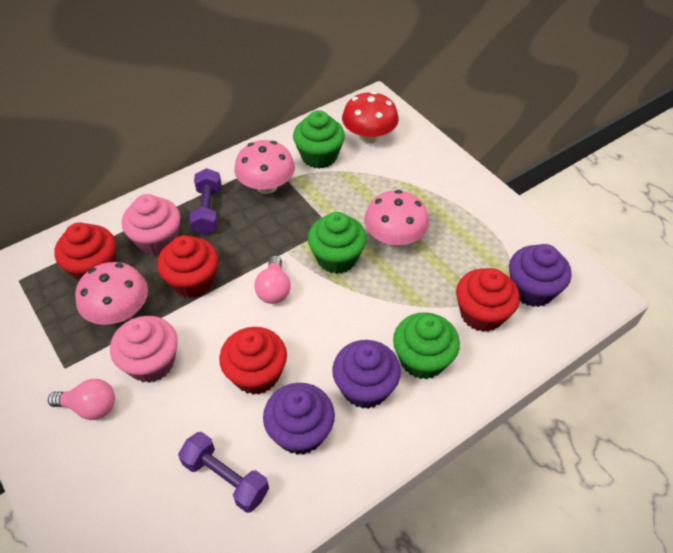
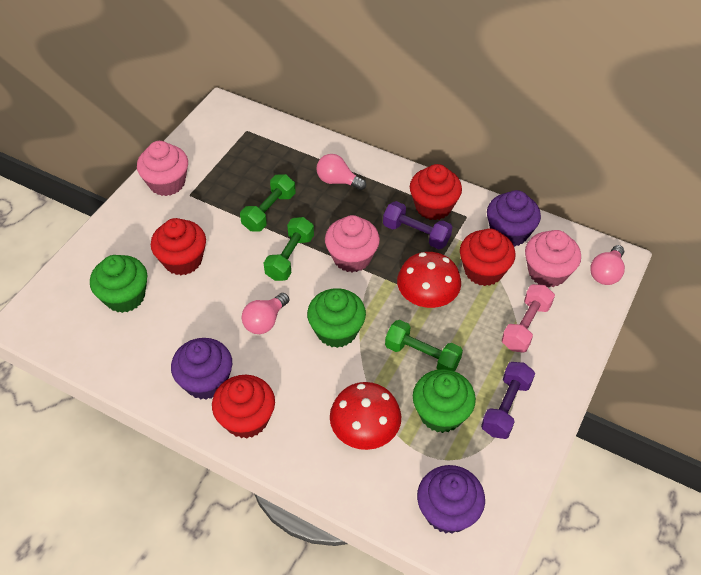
green dumbbell: 0 -> 3
pink cupcake: 2 -> 3
pink dumbbell: 0 -> 1
pink light bulb: 2 -> 3
pink mushroom: 3 -> 0
red mushroom: 1 -> 2

